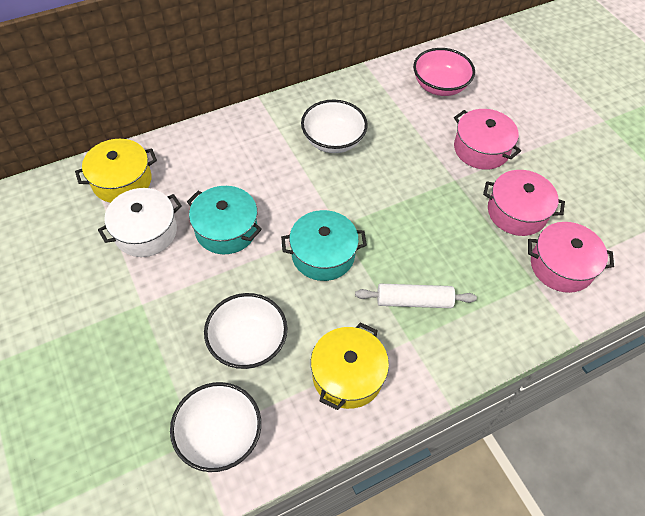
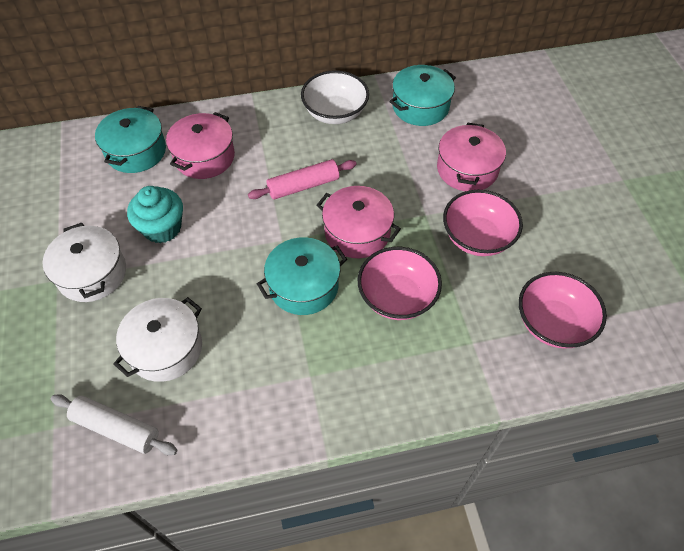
pink bowl: 1 -> 3
pink rolling pin: 0 -> 1
turquoise cupcake: 0 -> 1
turquoise pot: 2 -> 3
white bowl: 3 -> 1
white pot: 1 -> 2
yellow pot: 2 -> 0

